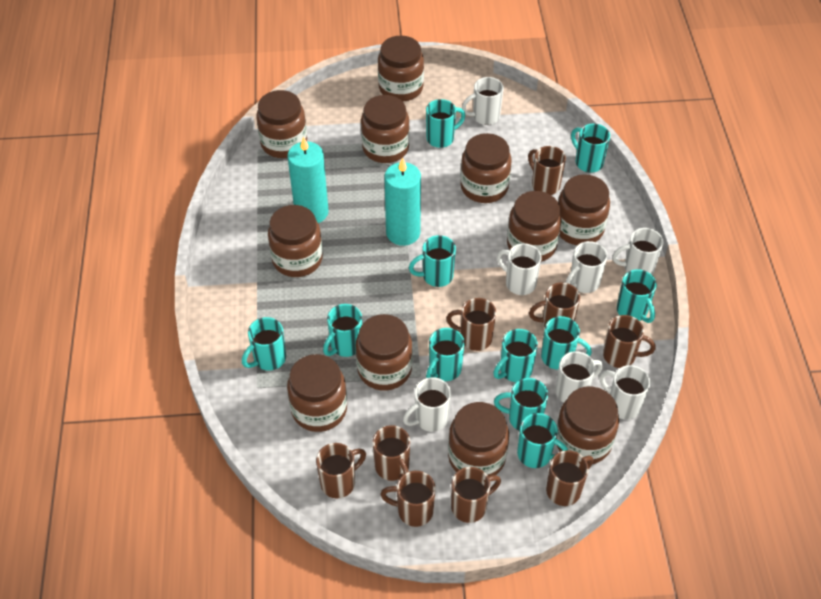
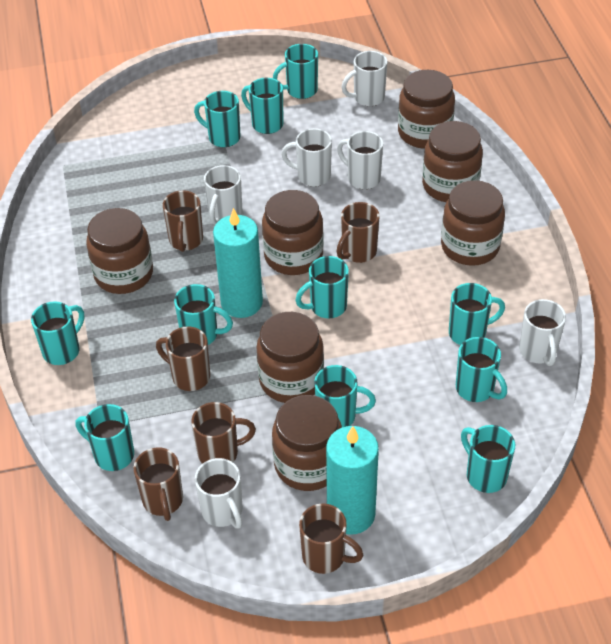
brown jar: 11 -> 7
brown mug: 9 -> 6
white mug: 7 -> 6

